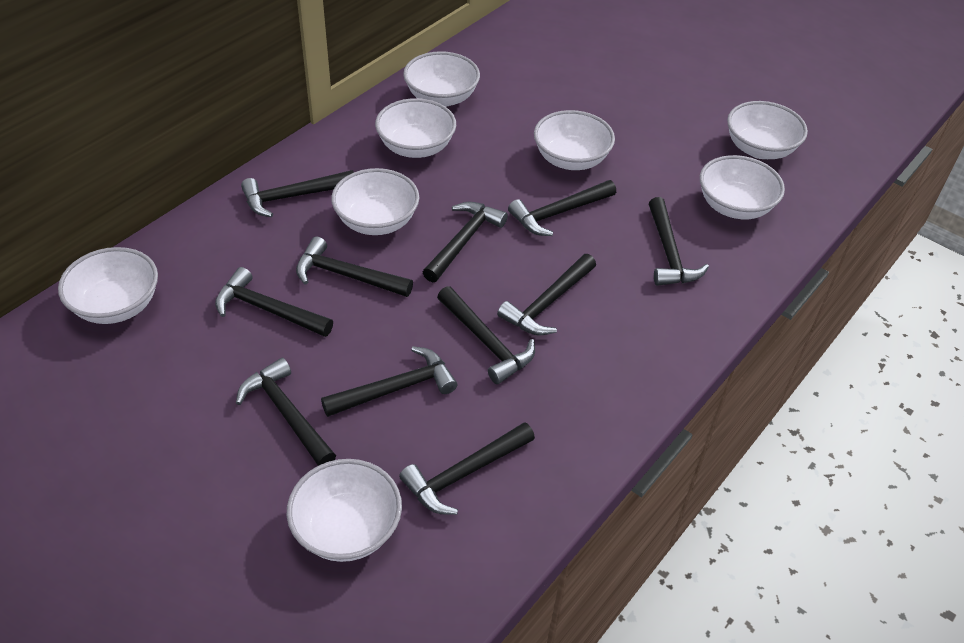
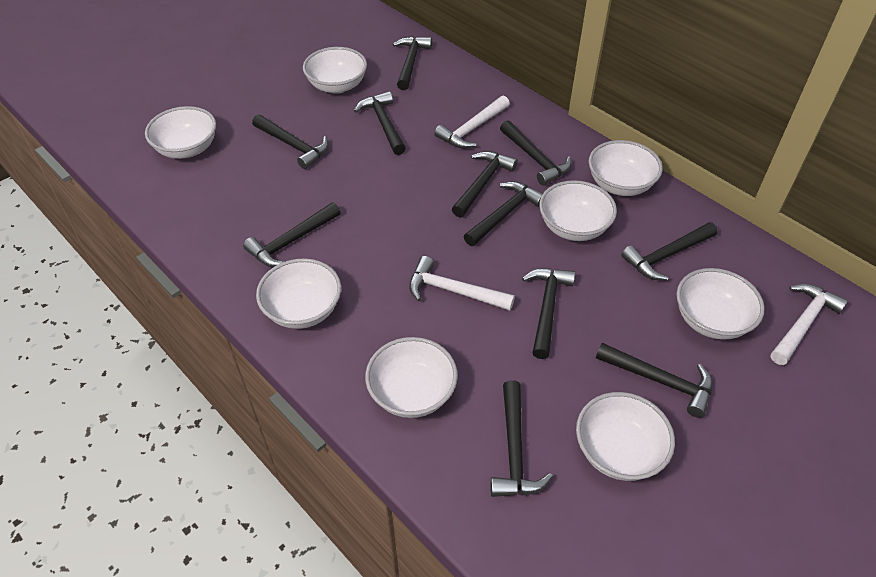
white hammer: 0 -> 3

